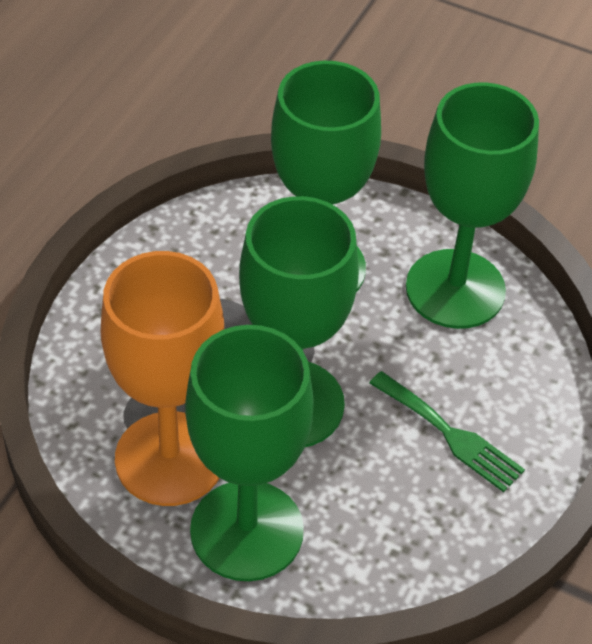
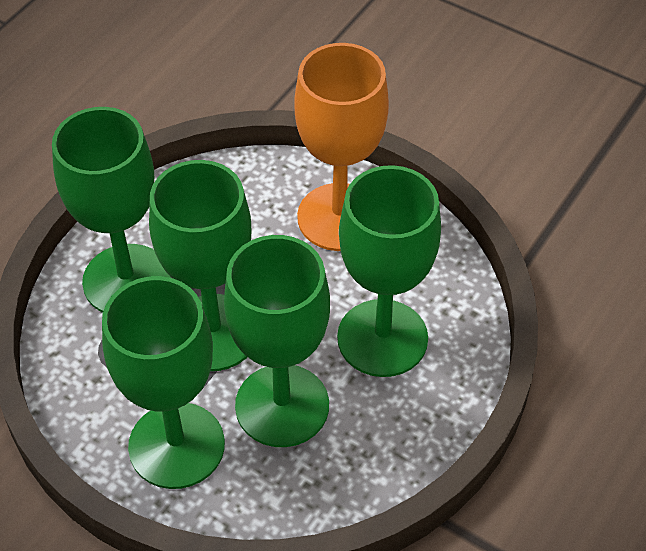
green fork: 1 -> 0
green goblet: 4 -> 5

